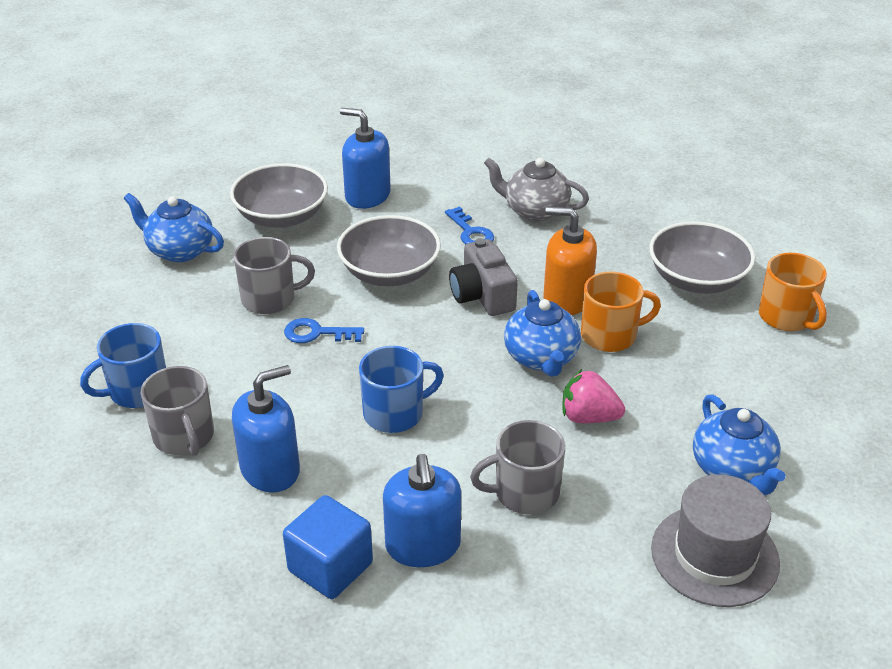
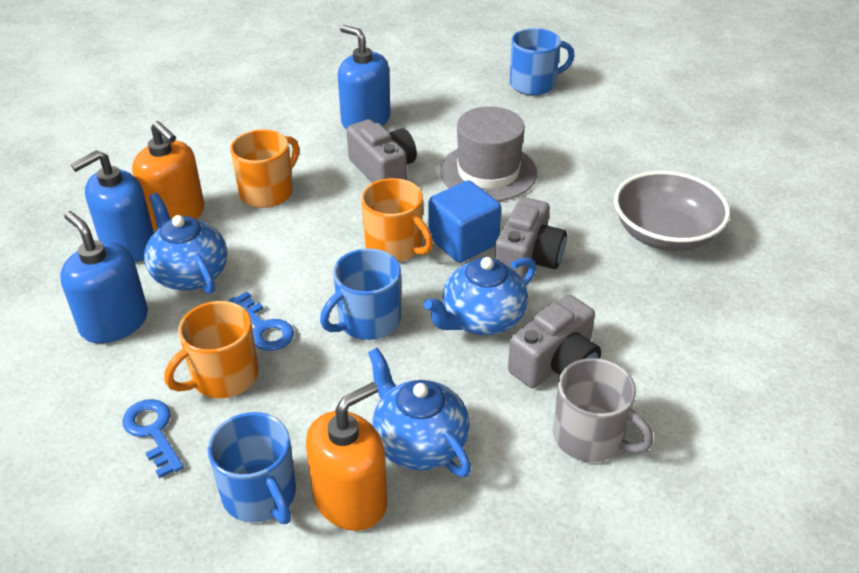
blue mug: 2 -> 3
grey bowl: 3 -> 1
grey camera: 1 -> 3
grey mug: 3 -> 1
grey teapot: 1 -> 0
orange mug: 2 -> 3
orange soap dispenser: 1 -> 2
pink strawberry: 1 -> 0

